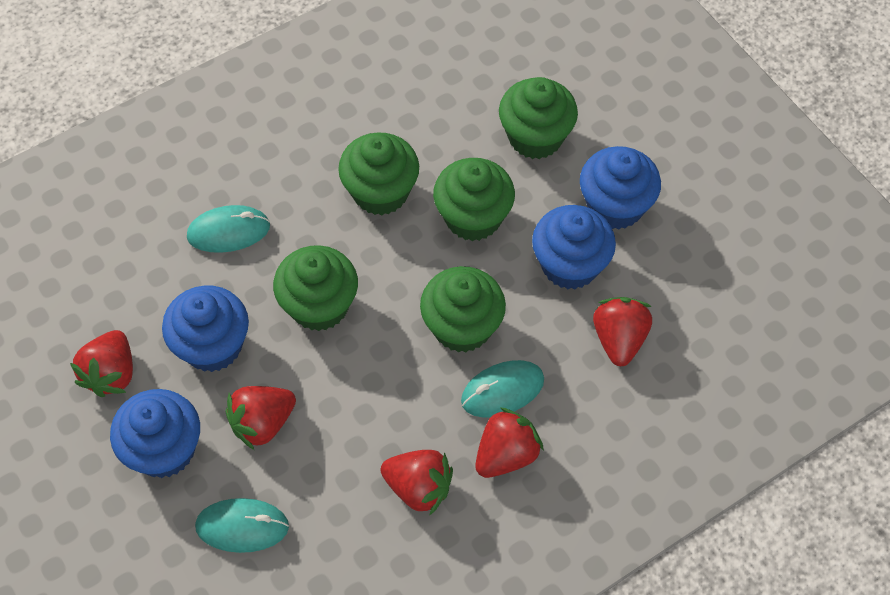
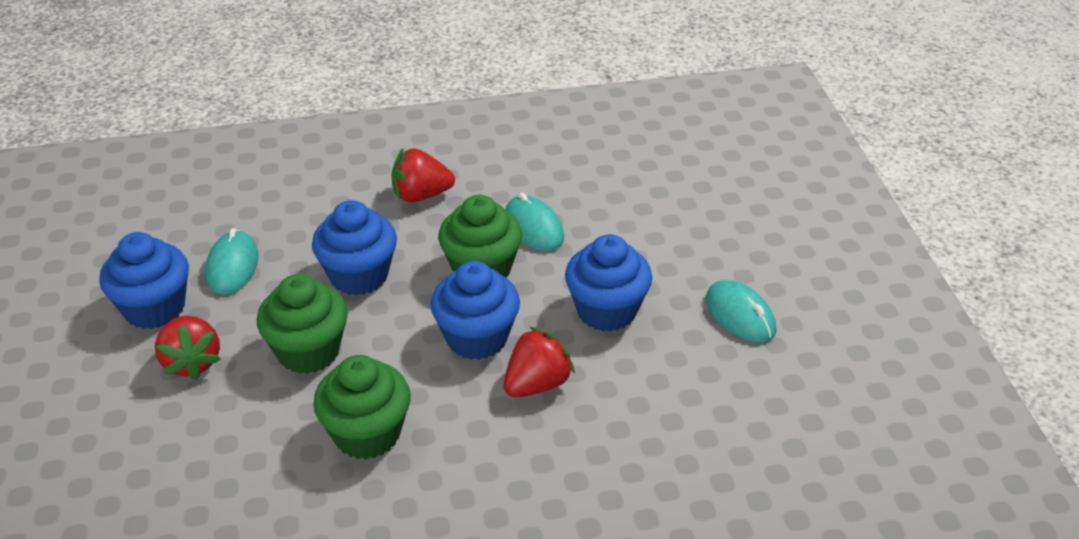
green cupcake: 5 -> 3
red strawberry: 5 -> 3

